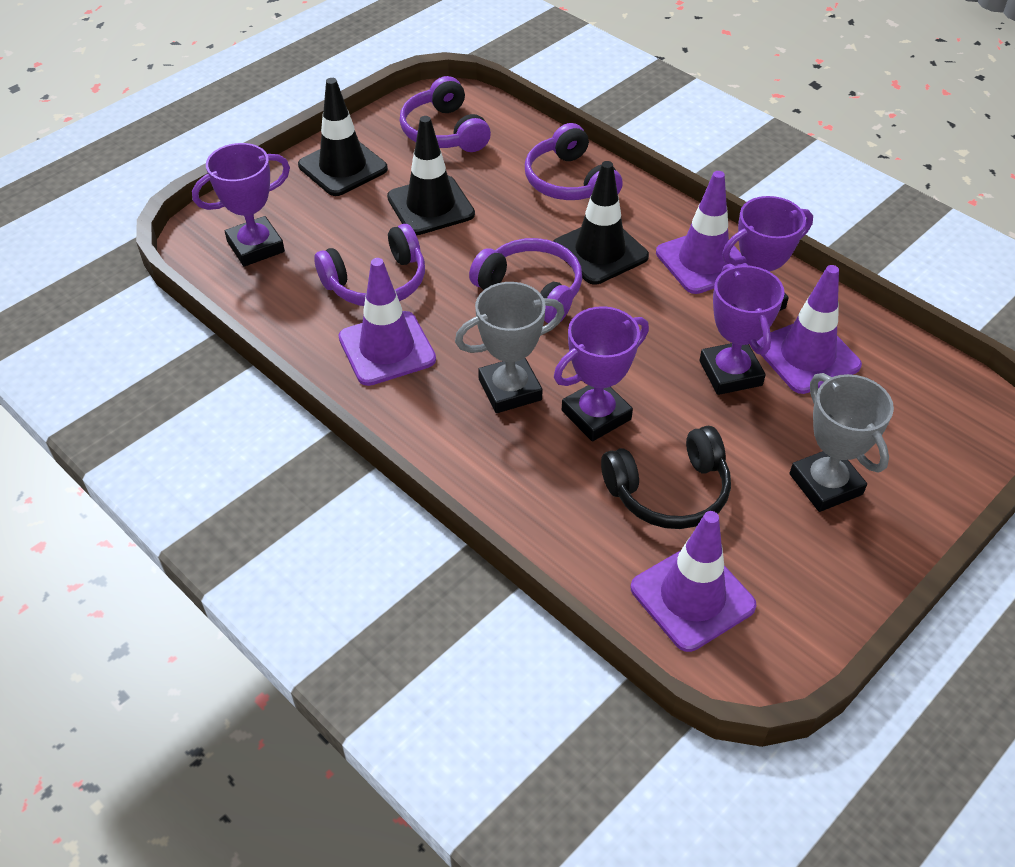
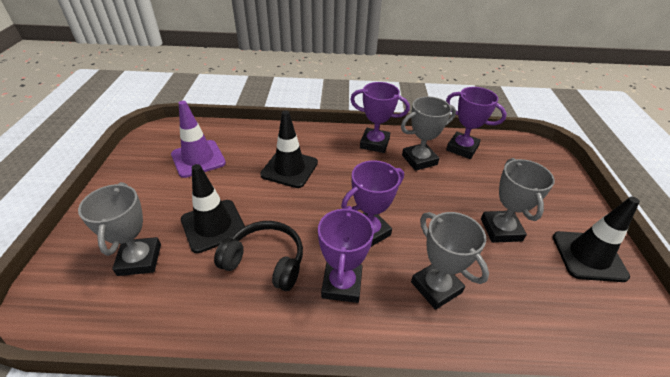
grey trophy: 2 -> 4
purple headphones: 4 -> 0
purple traffic cone: 4 -> 1

